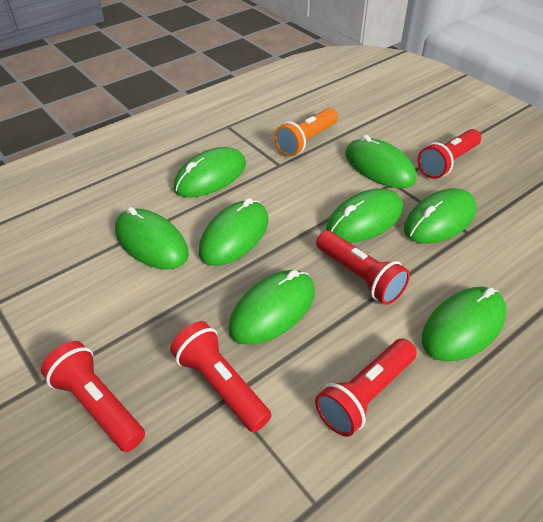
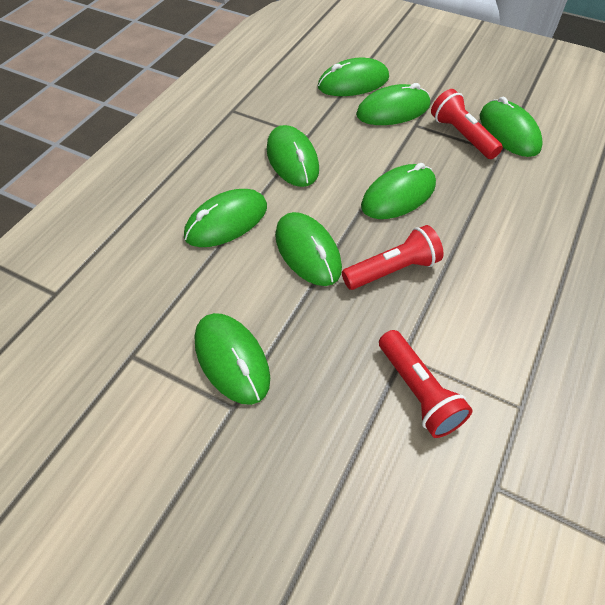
orange flashlight: 1 -> 0
red flashlight: 5 -> 3

